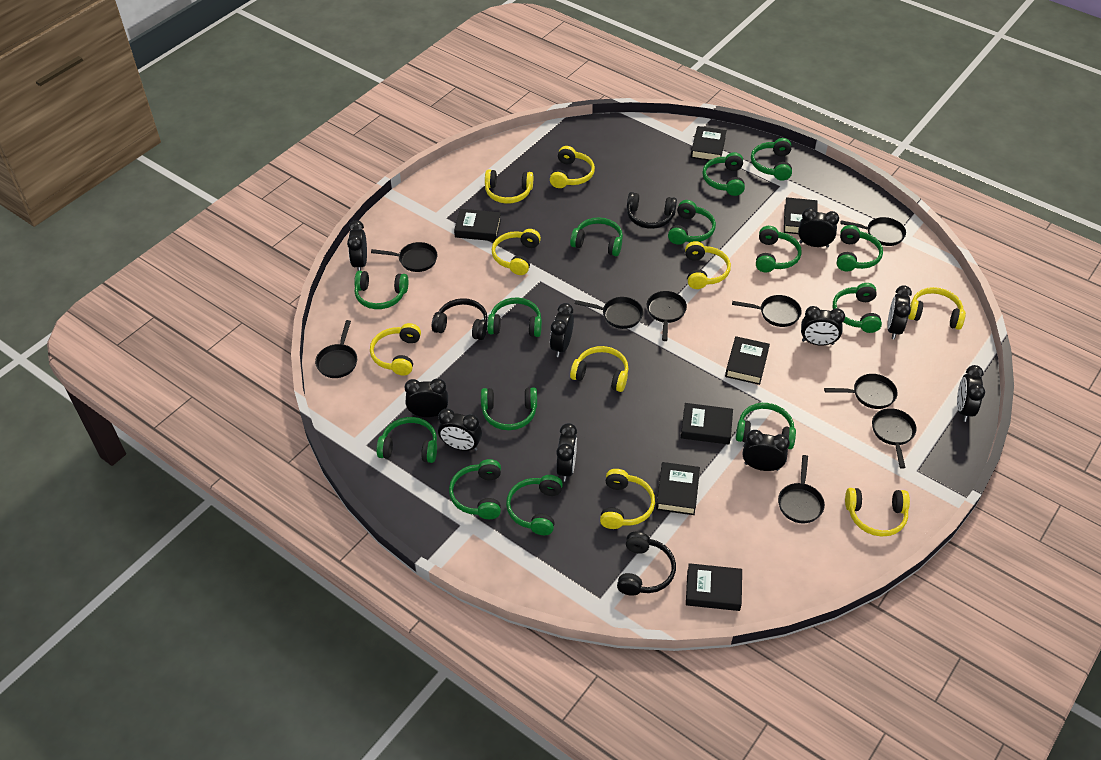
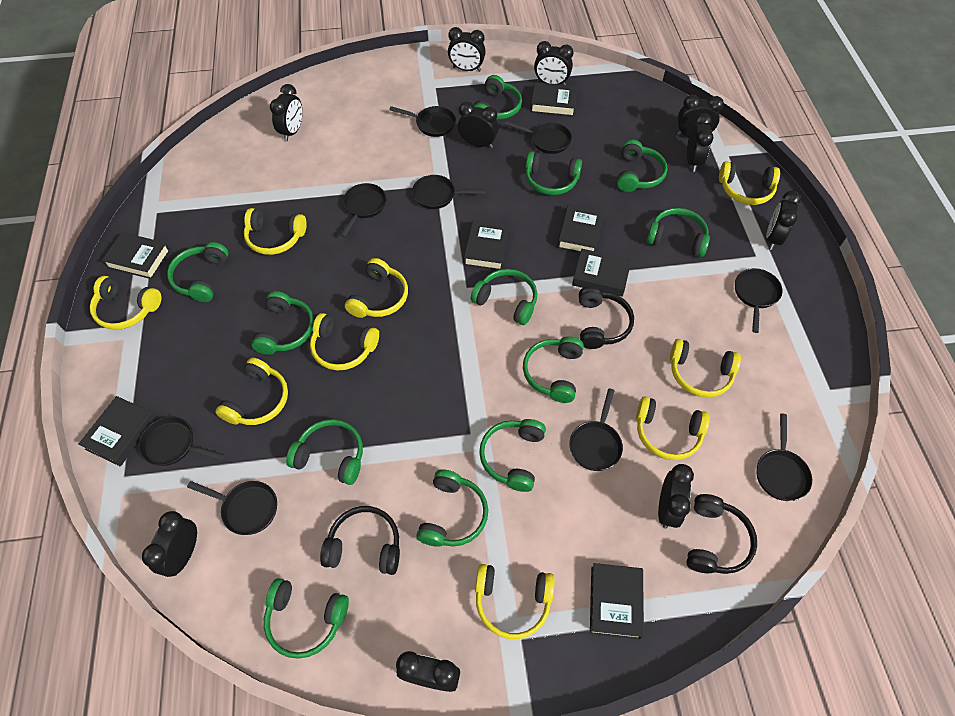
green headphones: 14 -> 12

